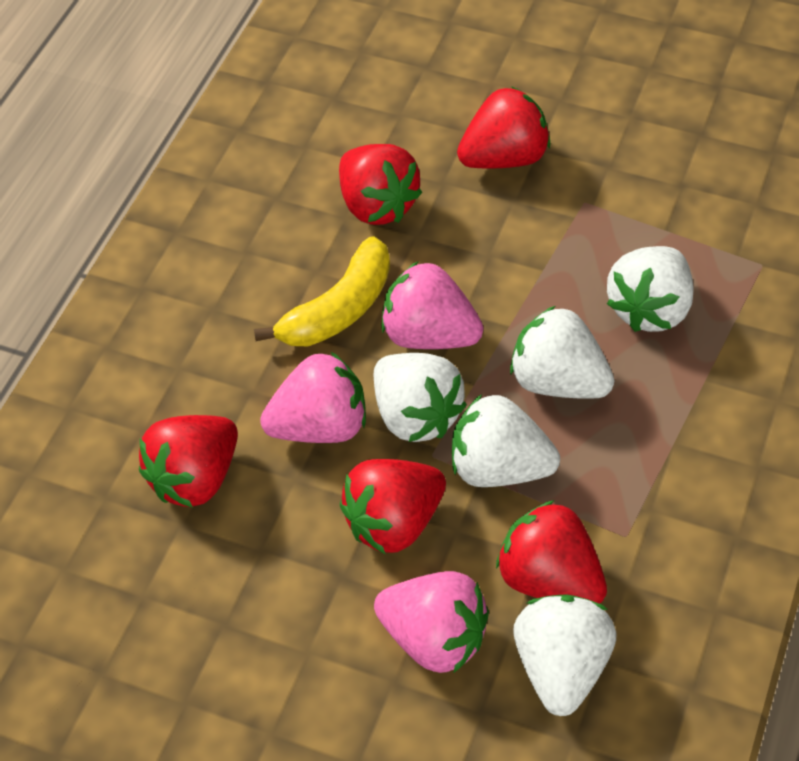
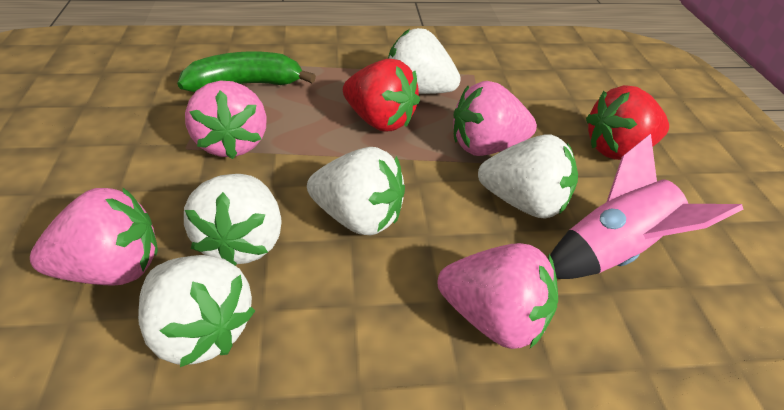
green banana: 0 -> 1
pink rocket: 0 -> 1
pink strawberry: 3 -> 4
red strawberry: 5 -> 2
yellow banana: 1 -> 0

